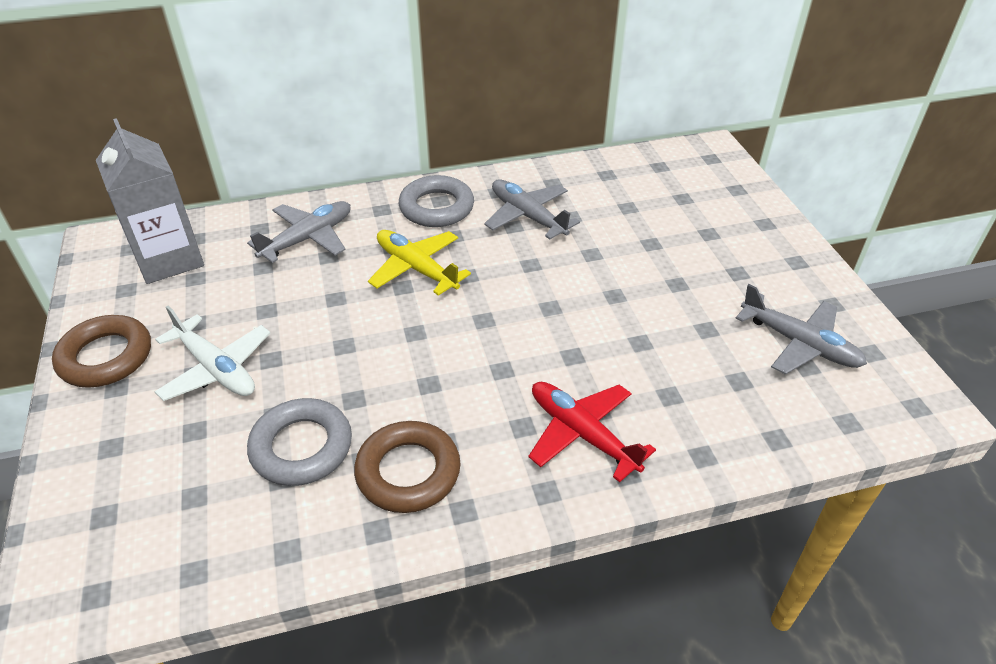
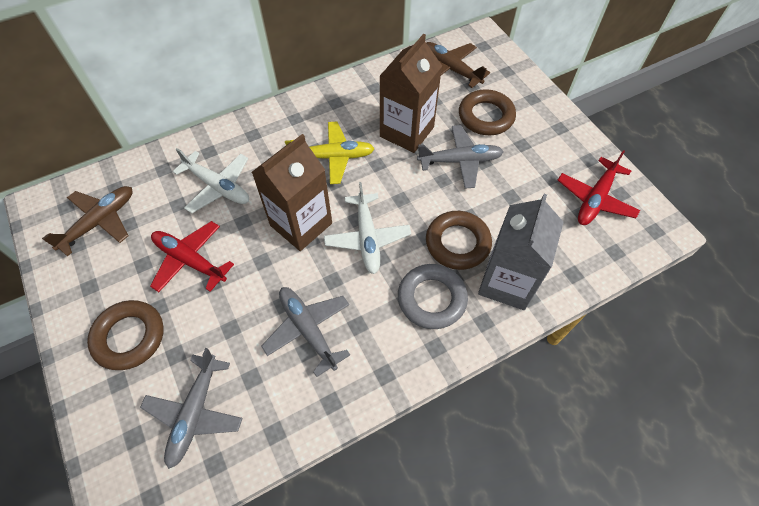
brown carton: 0 -> 2
brown plane: 0 -> 2
brown ring: 2 -> 3
grey ring: 2 -> 1
red plane: 1 -> 2
white plane: 1 -> 2

